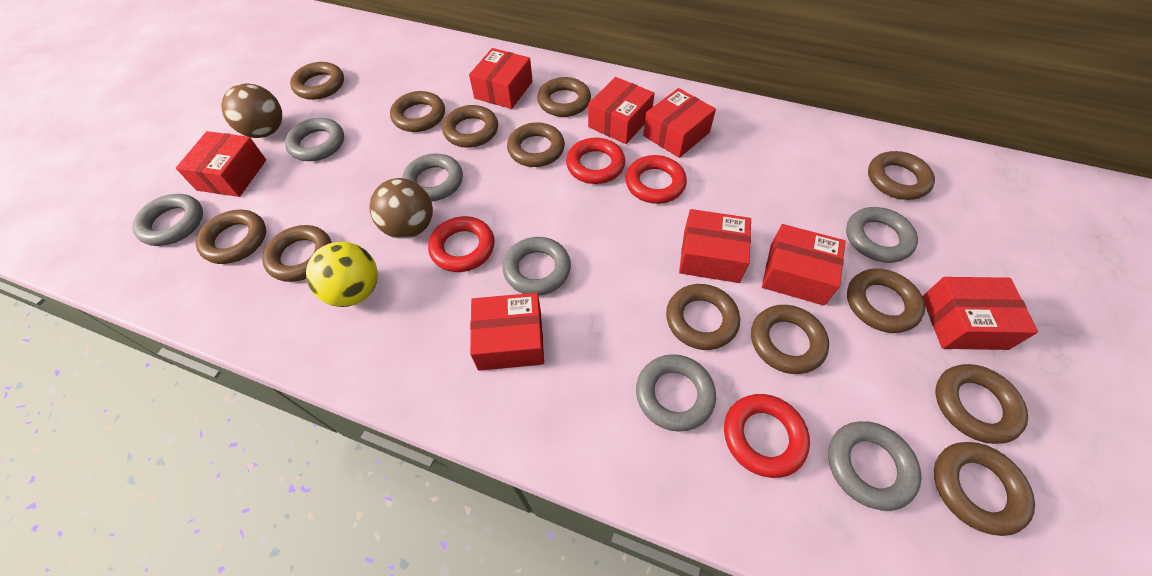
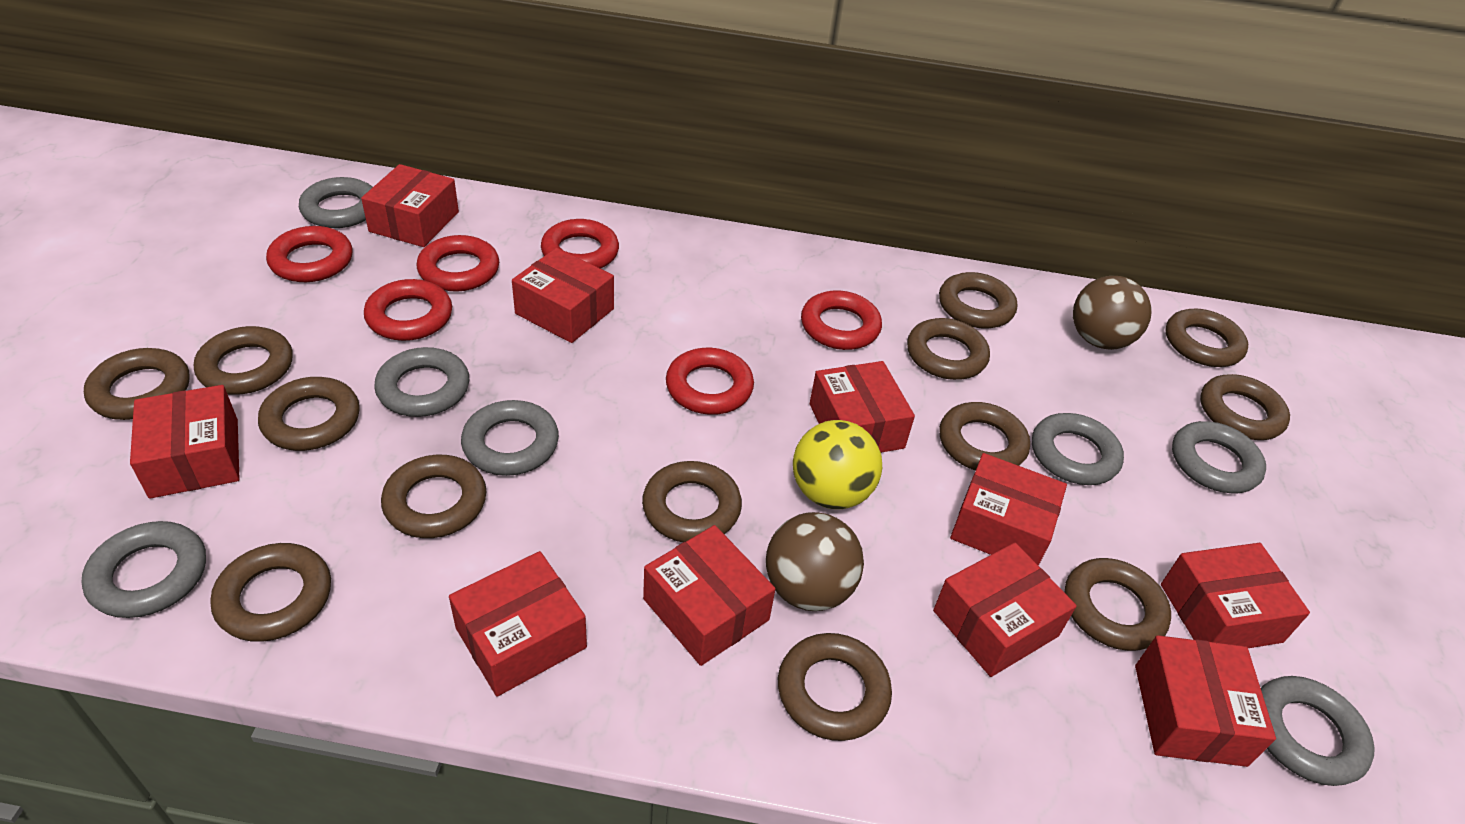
red box: 8 -> 10
red ring: 4 -> 6

